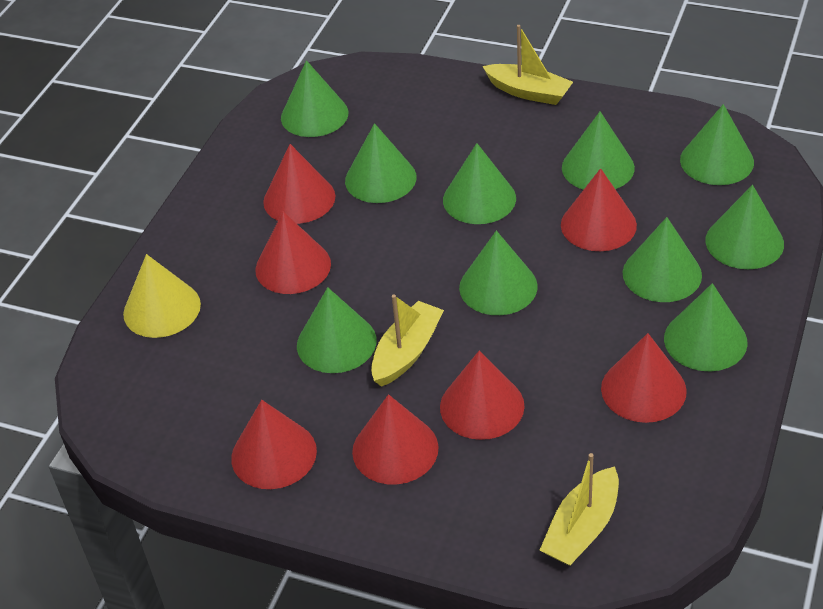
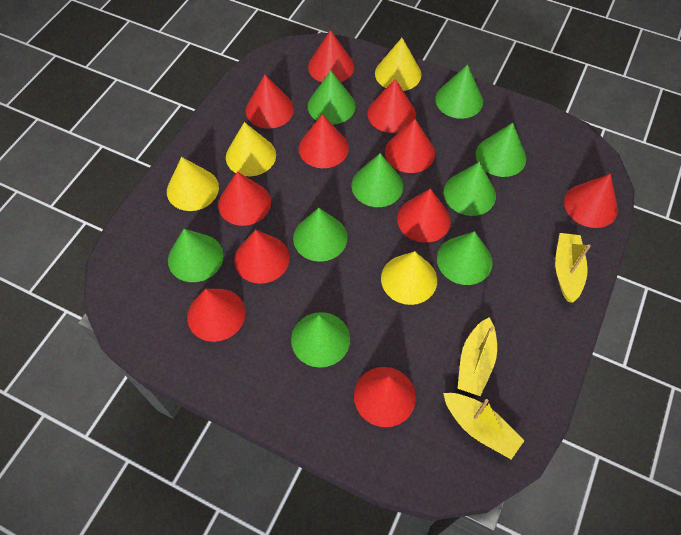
green cone: 10 -> 9
red cone: 7 -> 11
yellow cone: 1 -> 4

